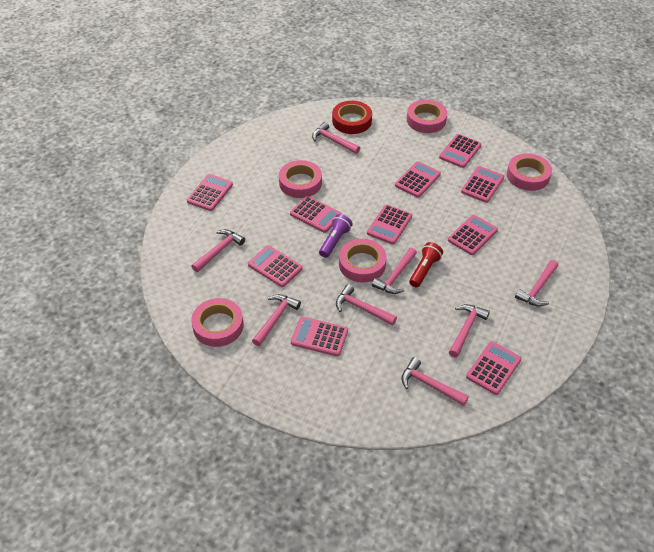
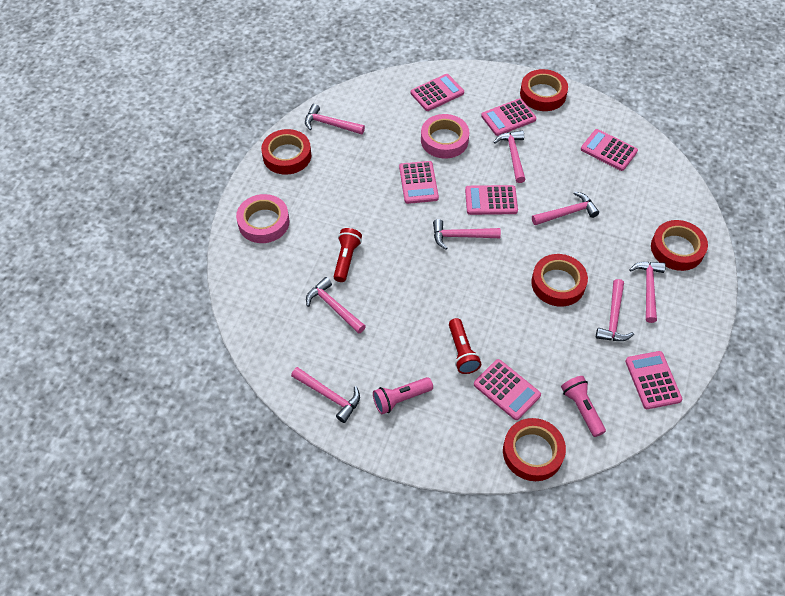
pink calculator: 10 -> 7
pink flashlight: 0 -> 2
pink tape: 5 -> 2
purple flashlight: 1 -> 0
red flashlight: 1 -> 2
red tape: 1 -> 5

